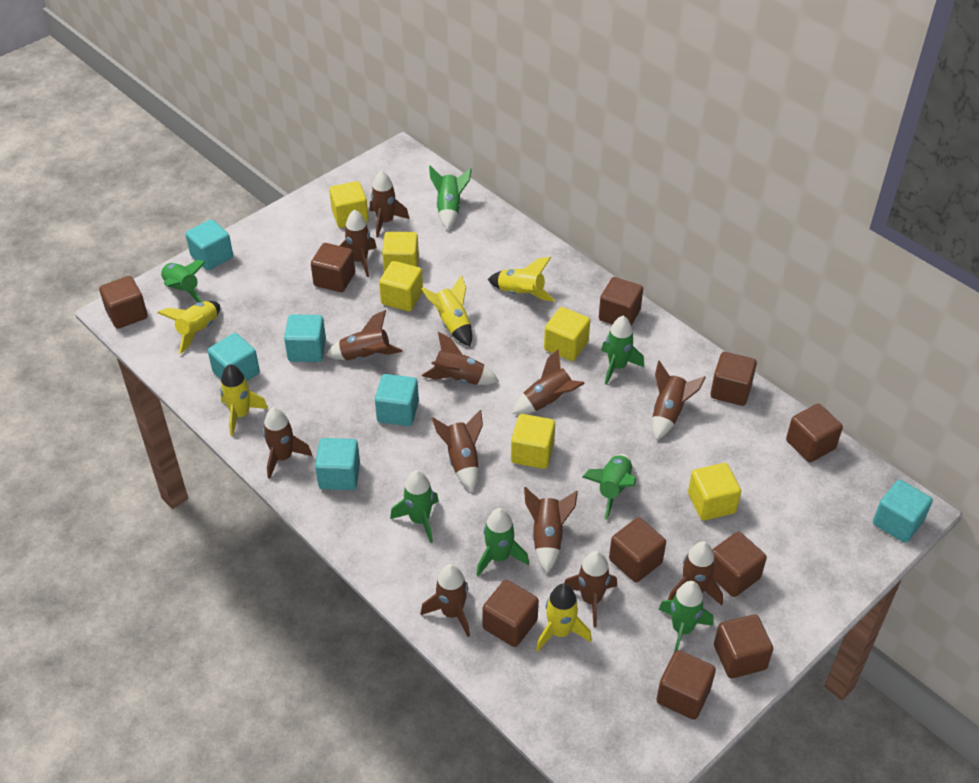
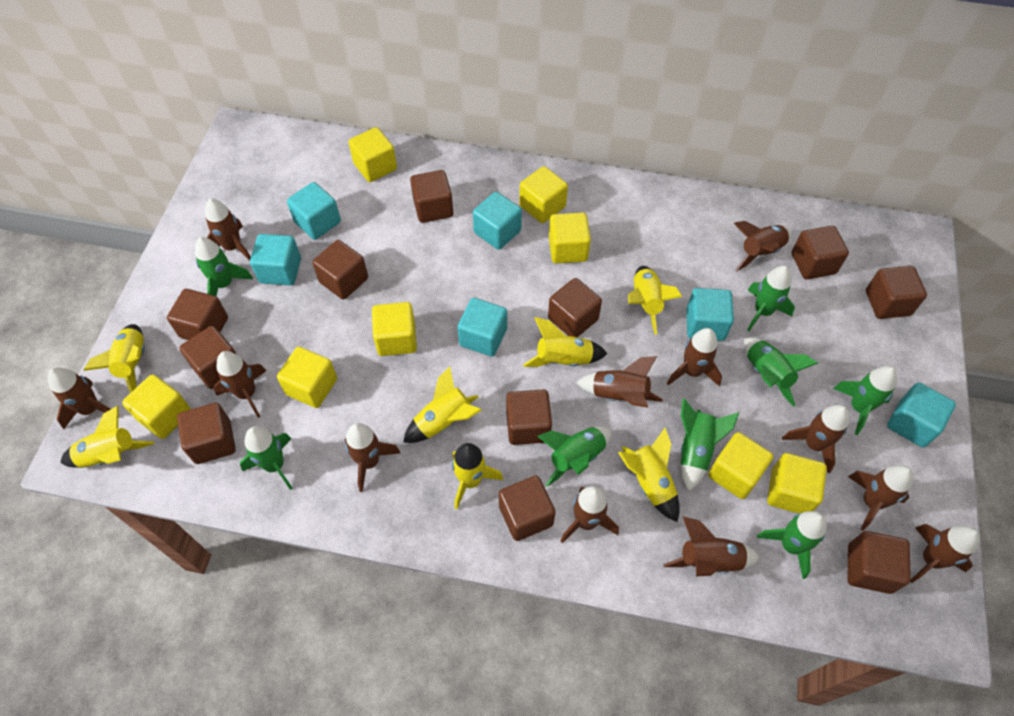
brown cube: 10 -> 11
green rocket: 7 -> 8
yellow cube: 6 -> 8
yellow rocket: 5 -> 7

